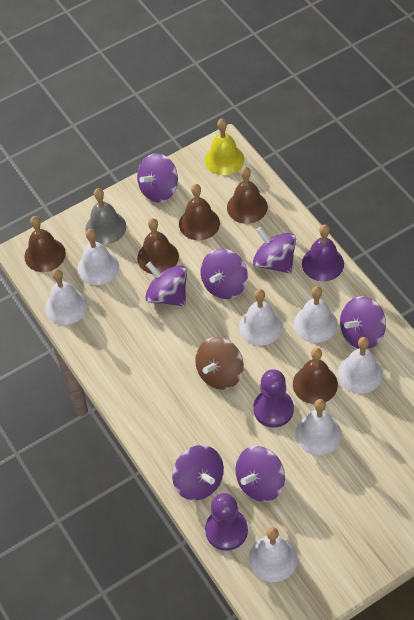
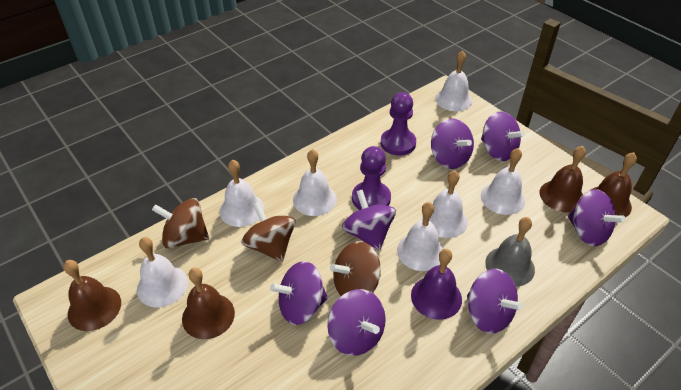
brown bell: 5 -> 4
brown spinning top: 1 -> 3
yellow bell: 1 -> 0

